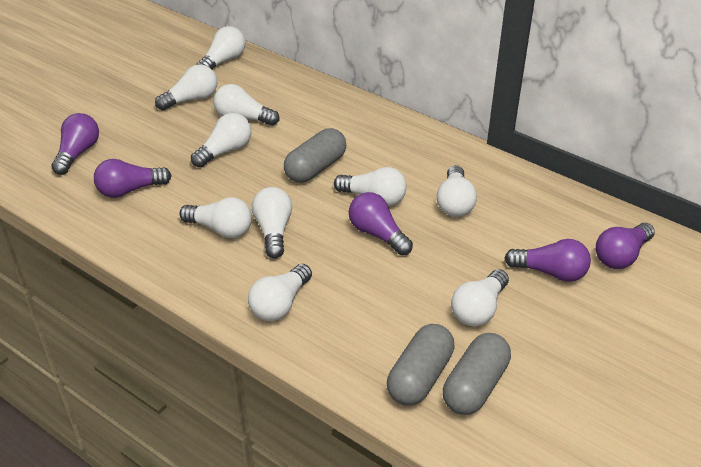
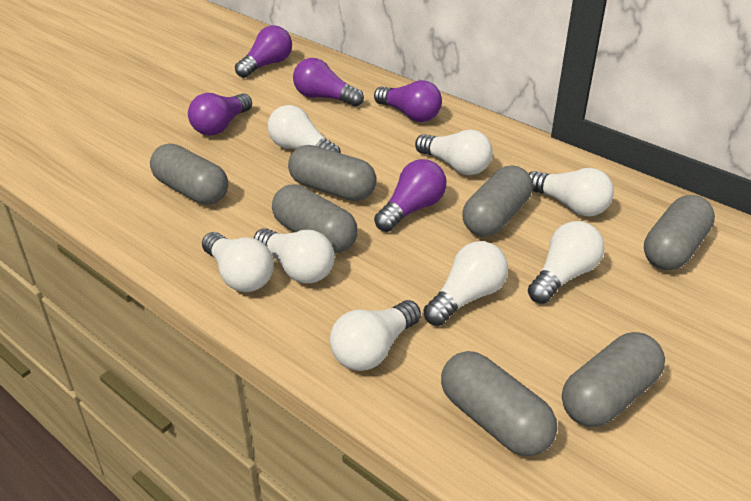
grey capsule: 3 -> 7
white light bulb: 10 -> 8

